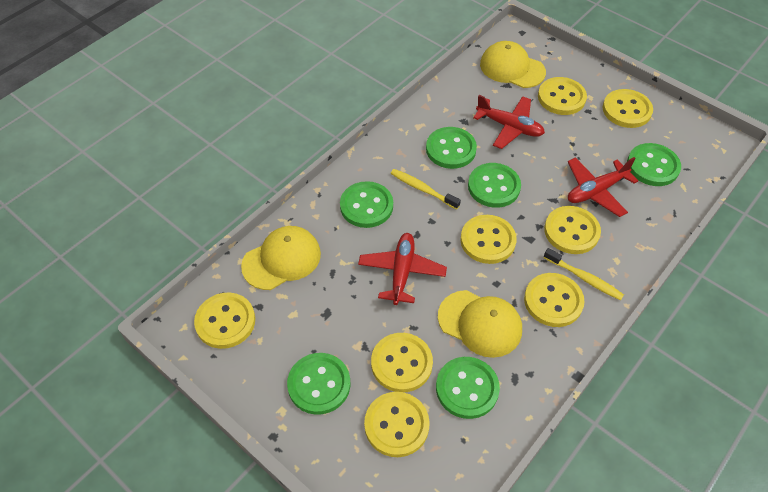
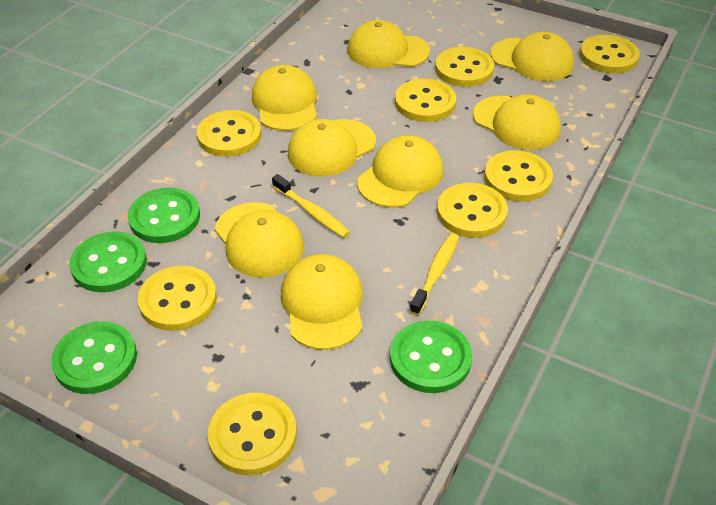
green button: 6 -> 4
red plane: 3 -> 0
yellow cap: 3 -> 8

